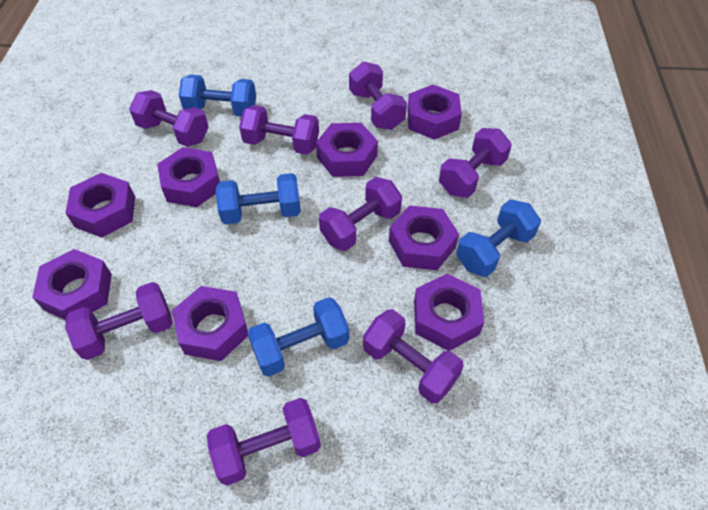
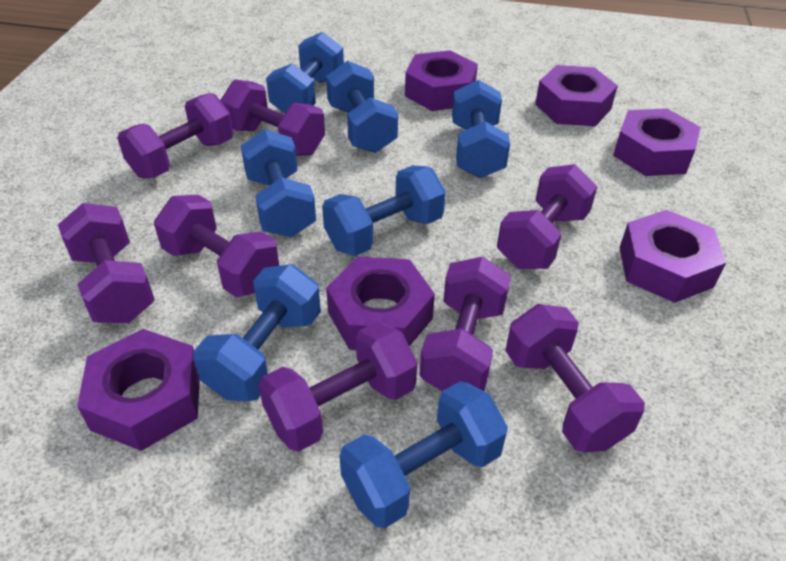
blue dumbbell: 4 -> 7
purple nut: 8 -> 6

